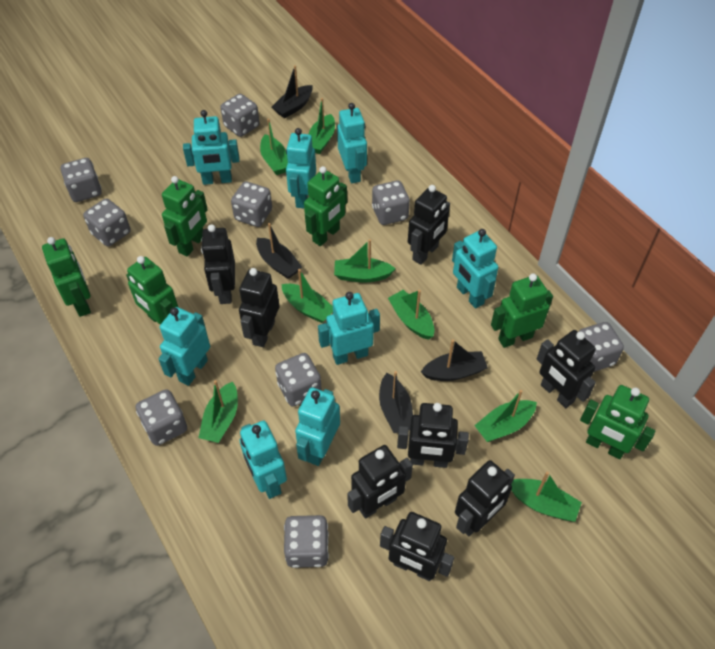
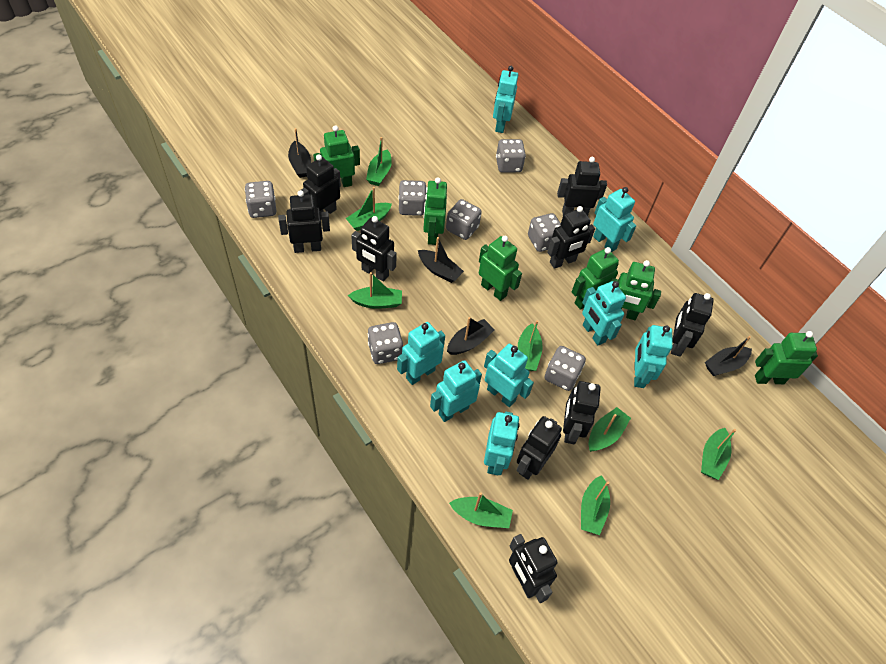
black robot: 8 -> 9
grey dice: 9 -> 7

